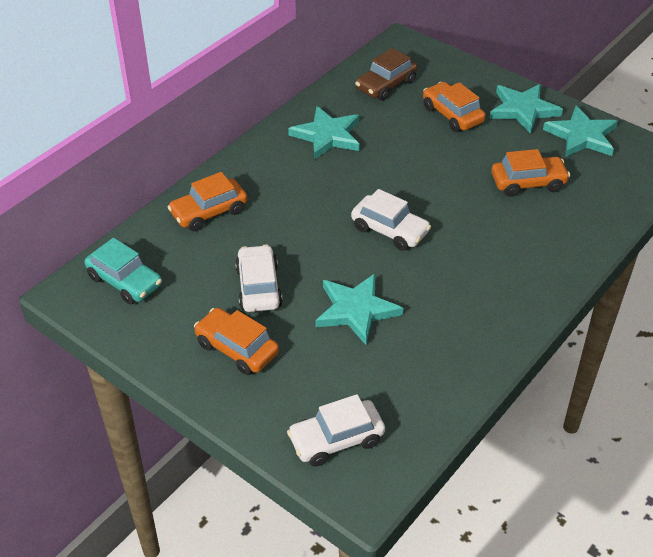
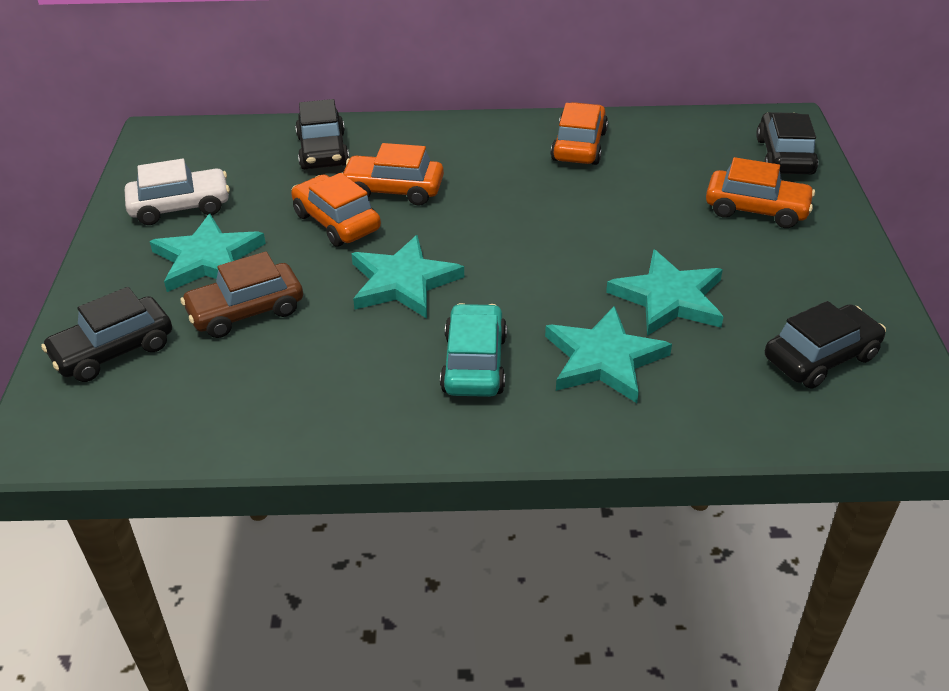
black car: 0 -> 4
white car: 3 -> 1

